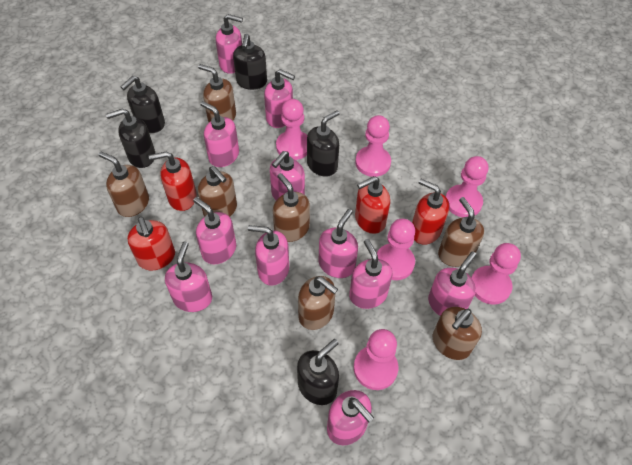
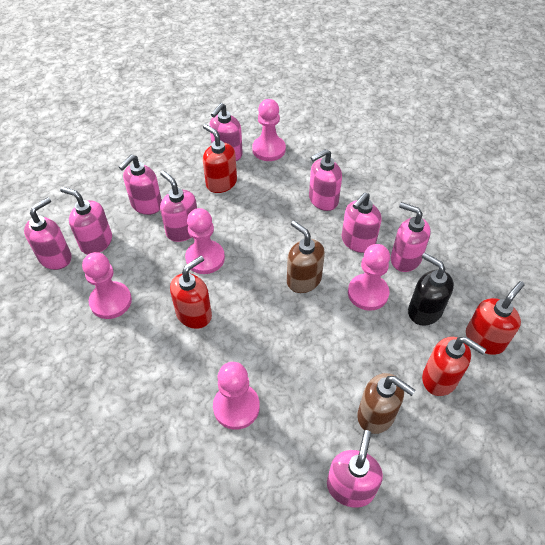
black soap dispenser: 5 -> 1
brown soap dispenser: 7 -> 2
pink pawn: 6 -> 5
pink soap dispenser: 11 -> 9

